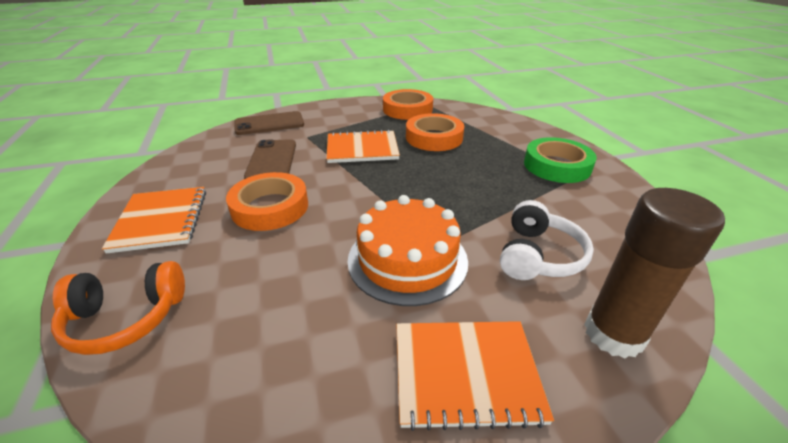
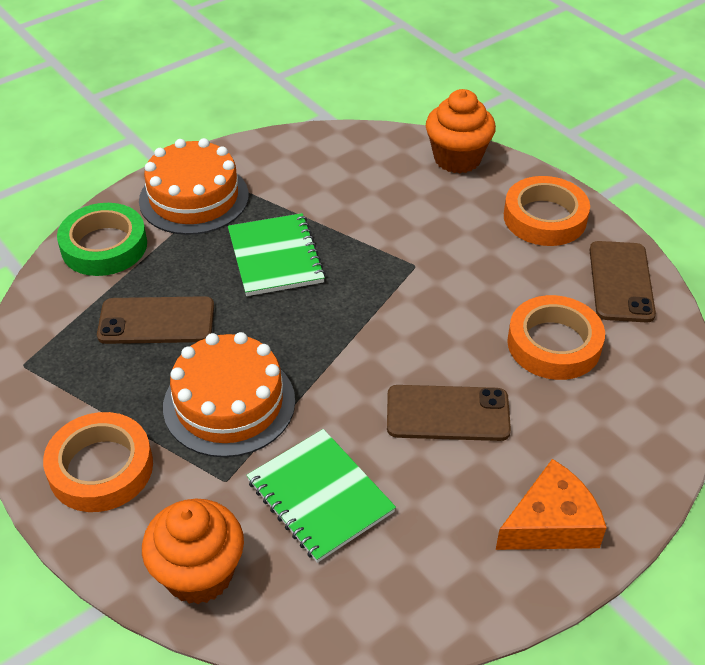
brown glue stick: 1 -> 0
brown phone: 2 -> 3
green notebook: 0 -> 2
orange cake: 1 -> 2
orange cheese: 0 -> 1
orange cupcake: 0 -> 2
orange headphones: 1 -> 0
orange notebook: 3 -> 0
white headphones: 1 -> 0

